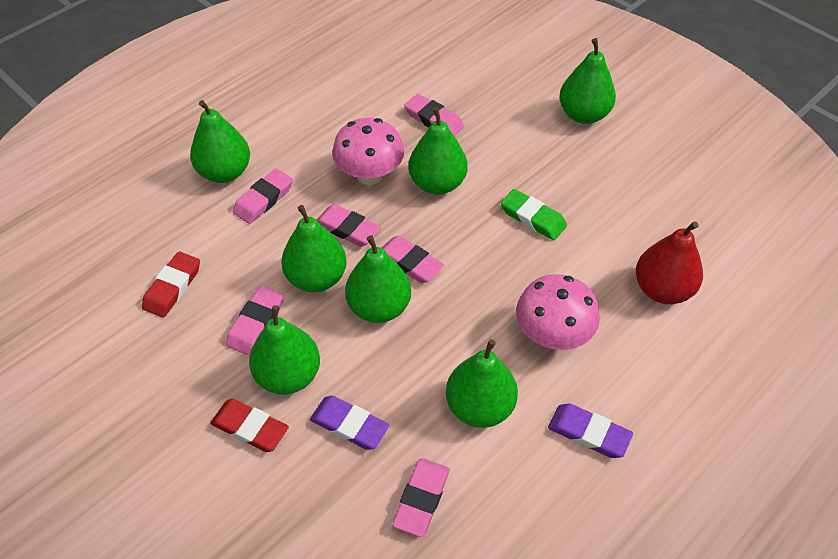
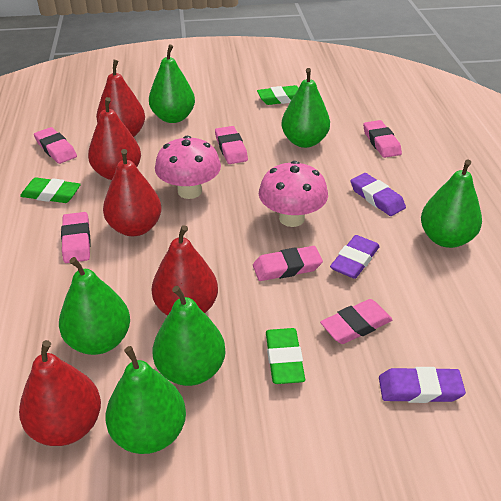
green eraser: 1 -> 3
green pear: 7 -> 6
purple eraser: 2 -> 3
red eraser: 2 -> 0
red pear: 1 -> 5

